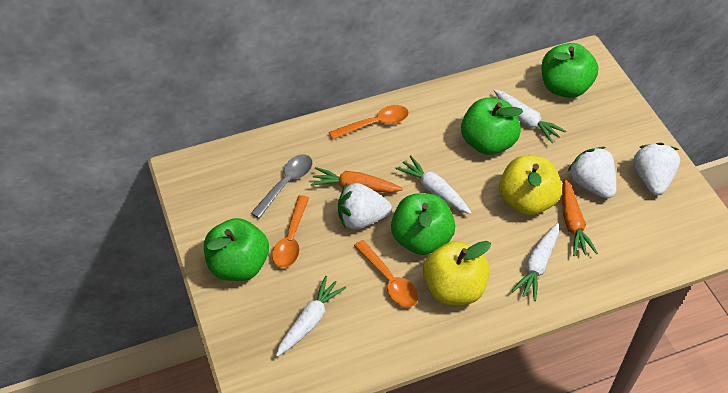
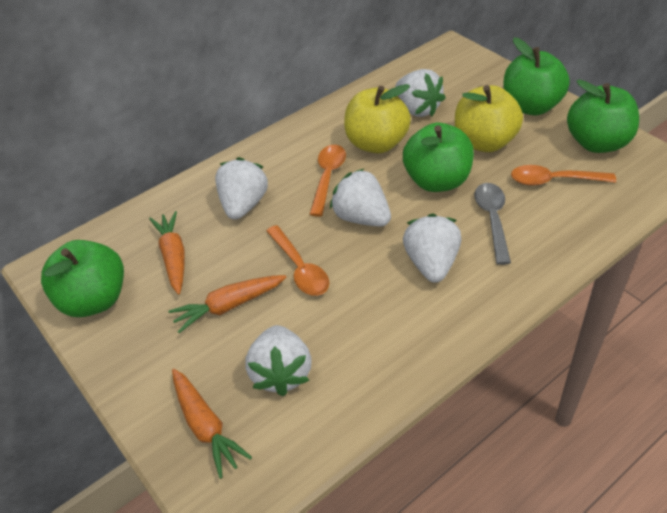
orange carrot: 2 -> 3
white carrot: 4 -> 0
white strawberry: 3 -> 5

